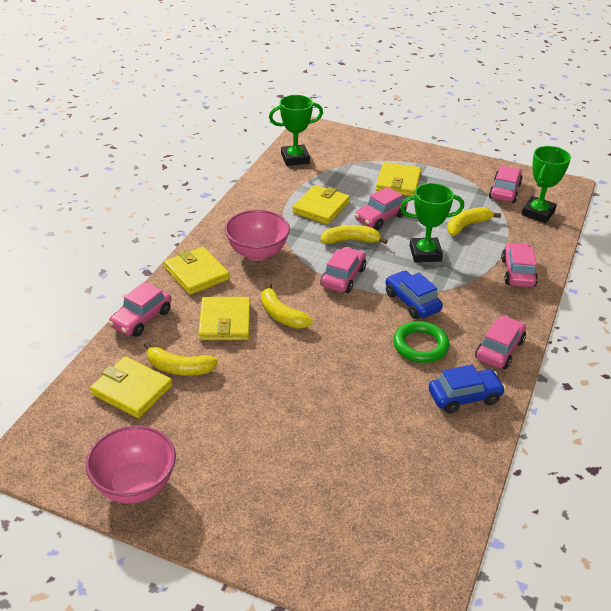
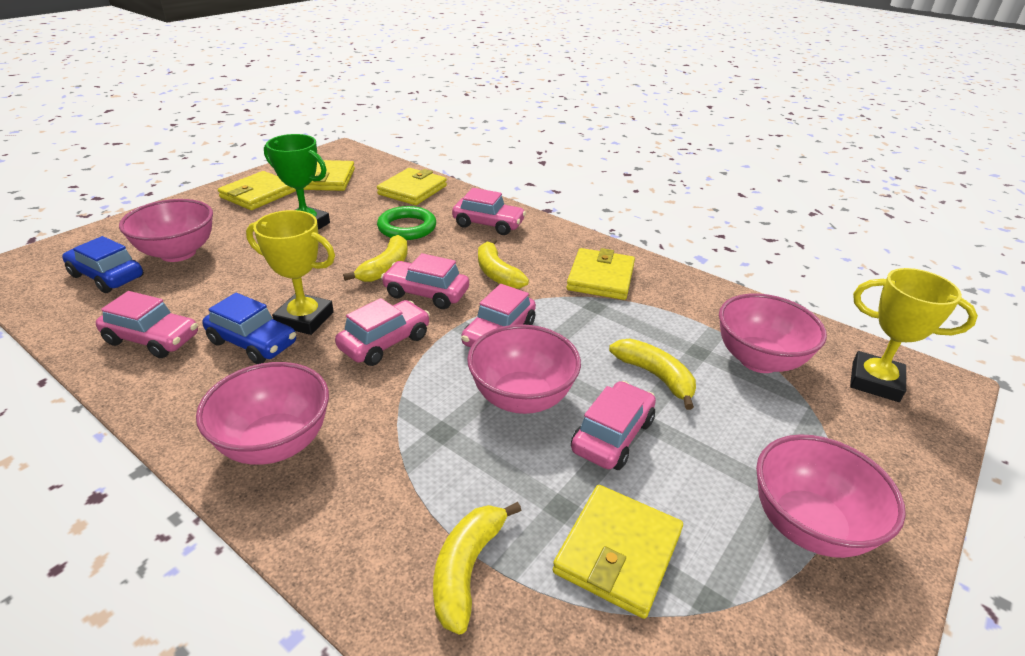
green trophy: 3 -> 1
pink bowl: 2 -> 5
yellow trophy: 0 -> 2

